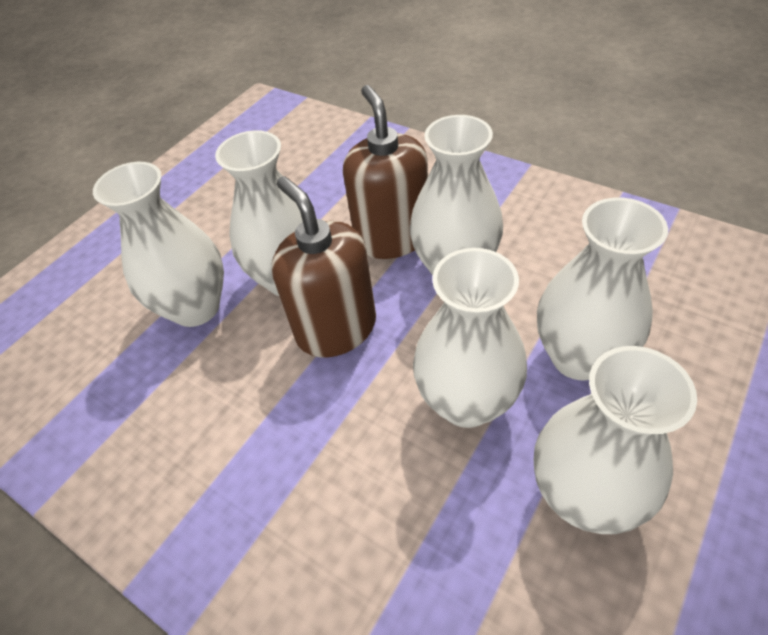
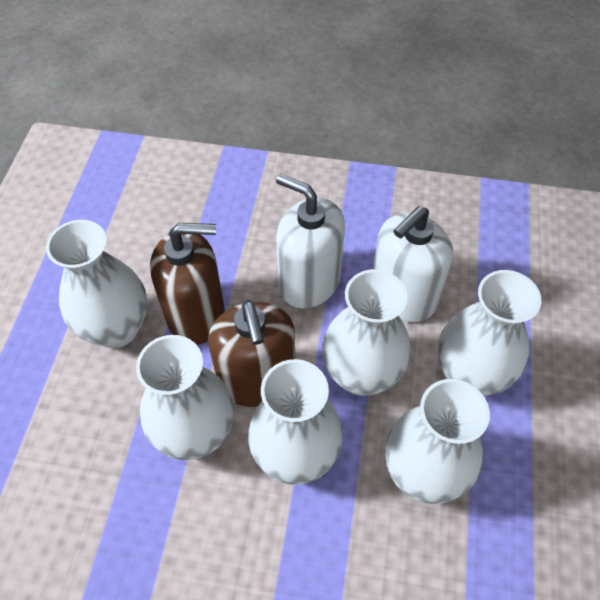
white soap dispenser: 0 -> 2

